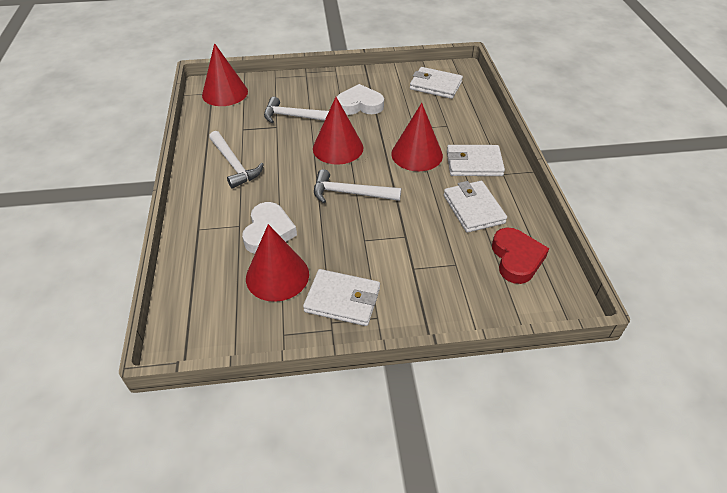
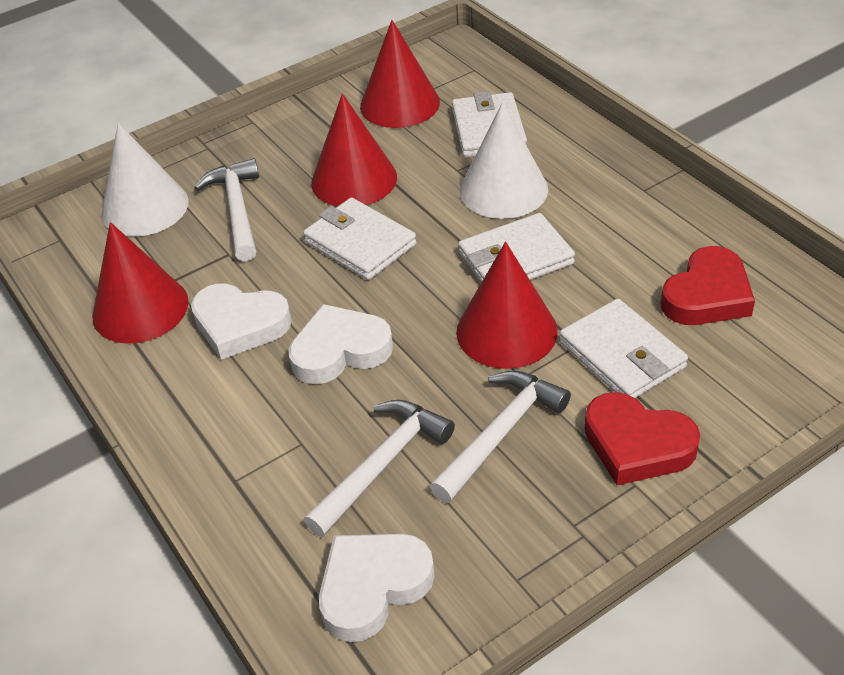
red heart: 1 -> 2
white cone: 0 -> 2
white heart: 2 -> 3

